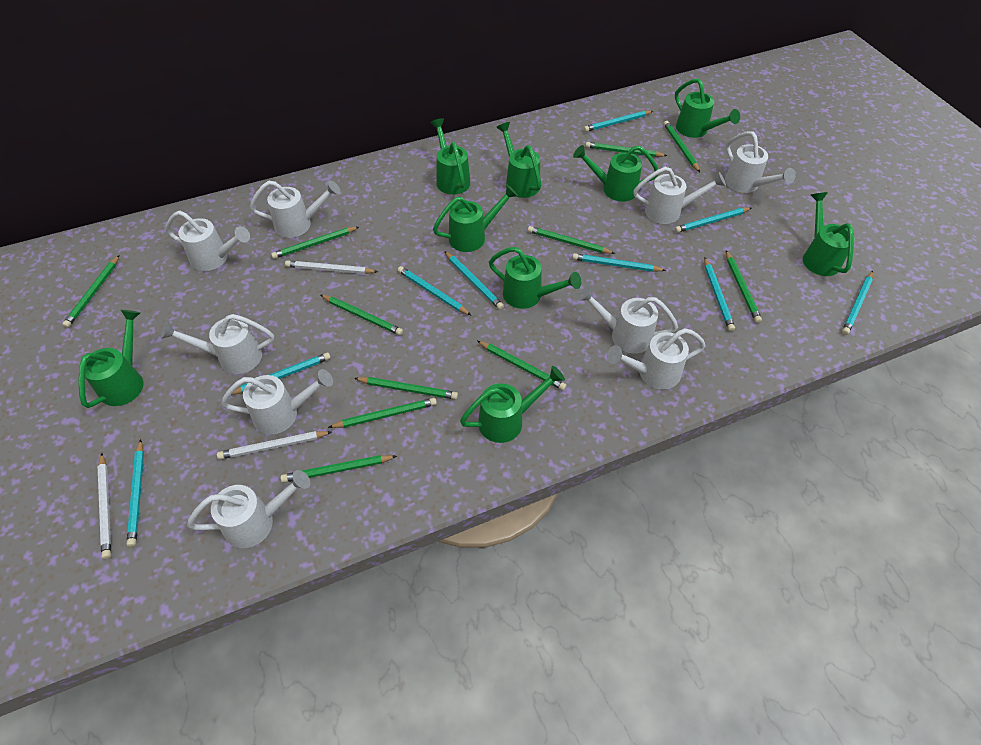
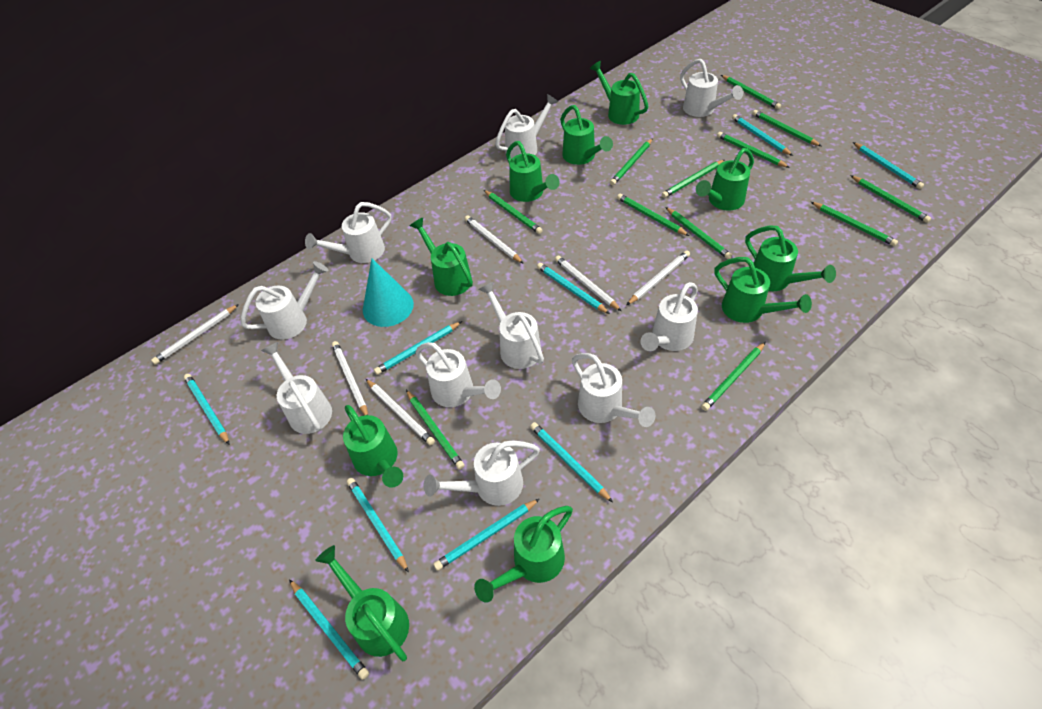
green pencil: 11 -> 12
green watering can: 9 -> 10
turquoise cone: 0 -> 1
white pencil: 3 -> 6
white watering can: 9 -> 10

